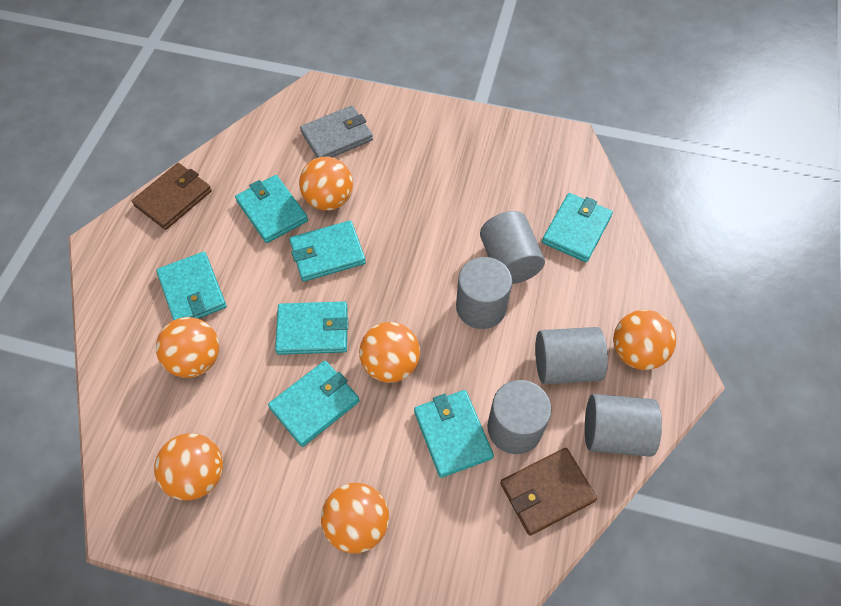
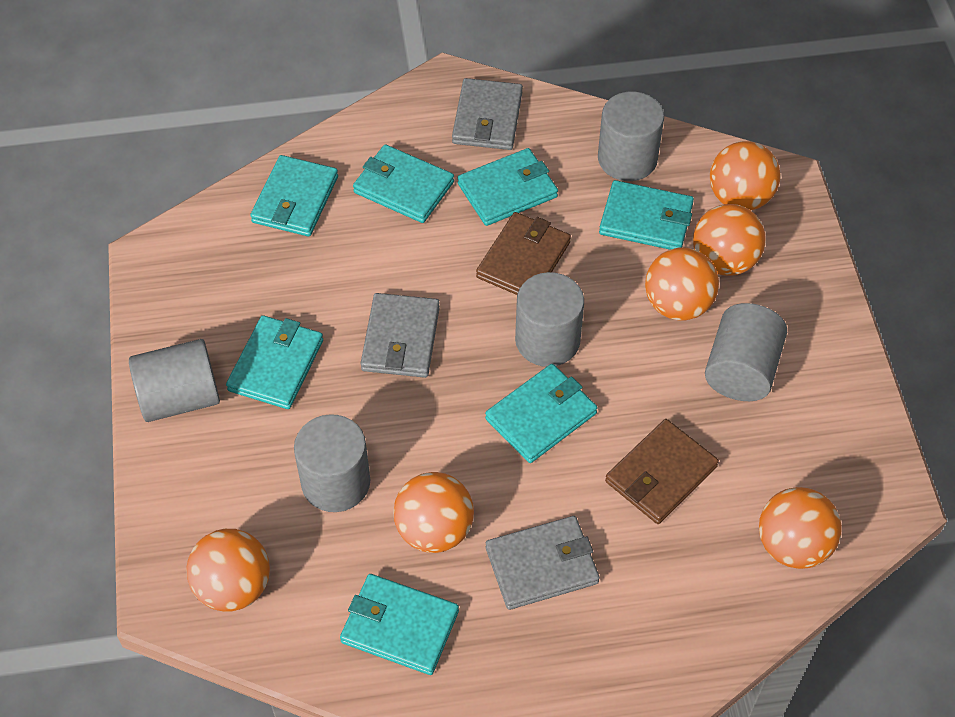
grey wallet: 1 -> 3

